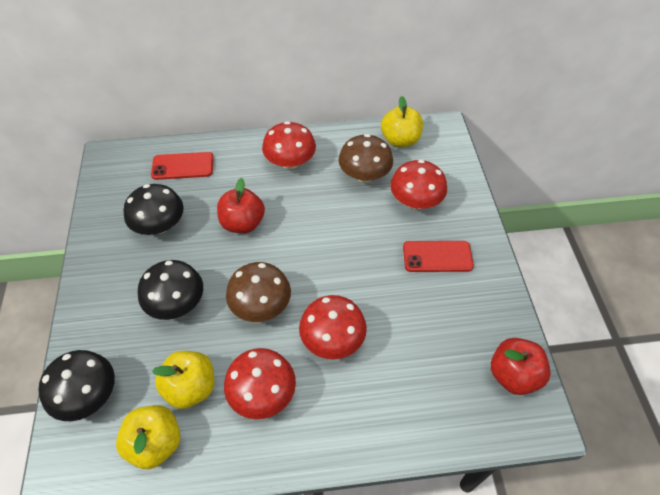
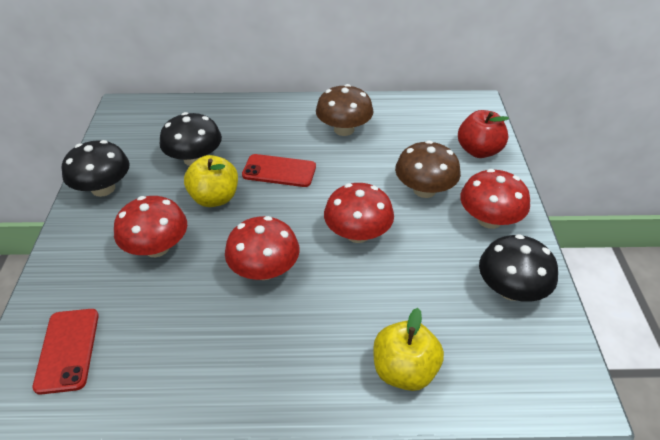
red apple: 2 -> 1
yellow apple: 3 -> 2

